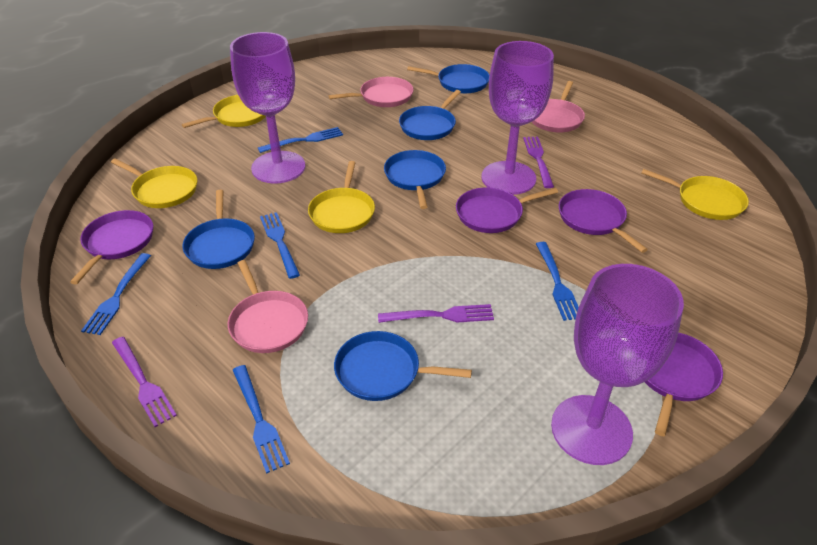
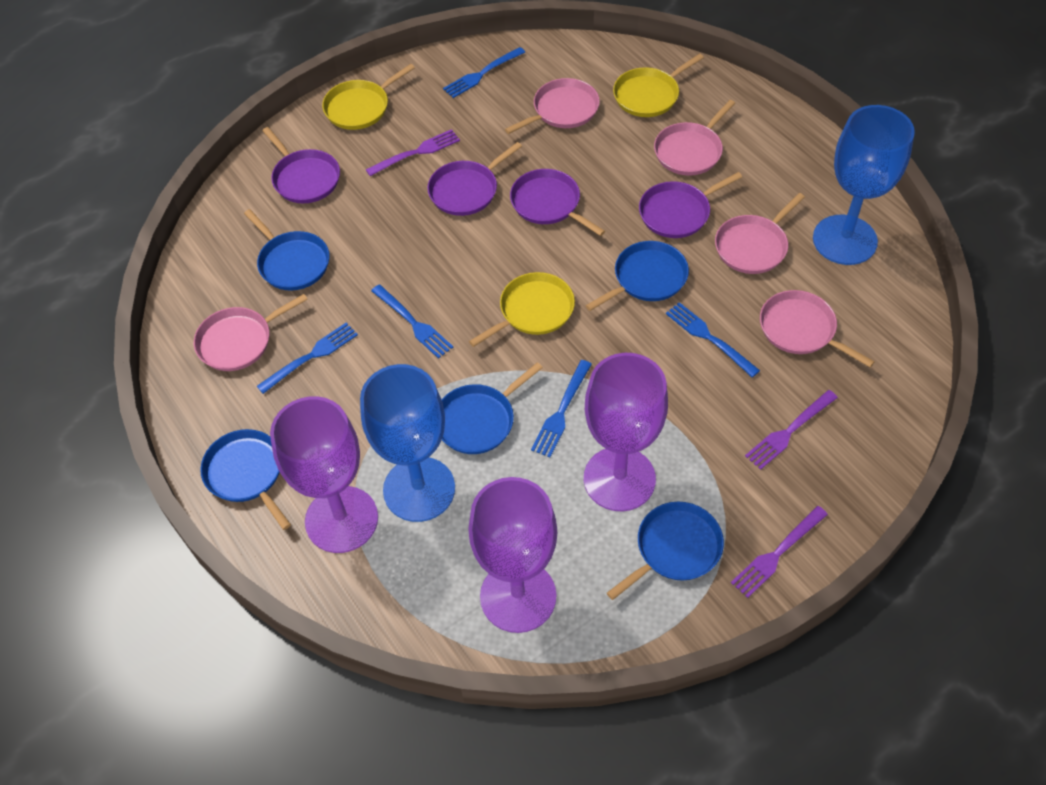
blue goblet: 0 -> 2
pink pan: 3 -> 5
yellow pan: 4 -> 3

